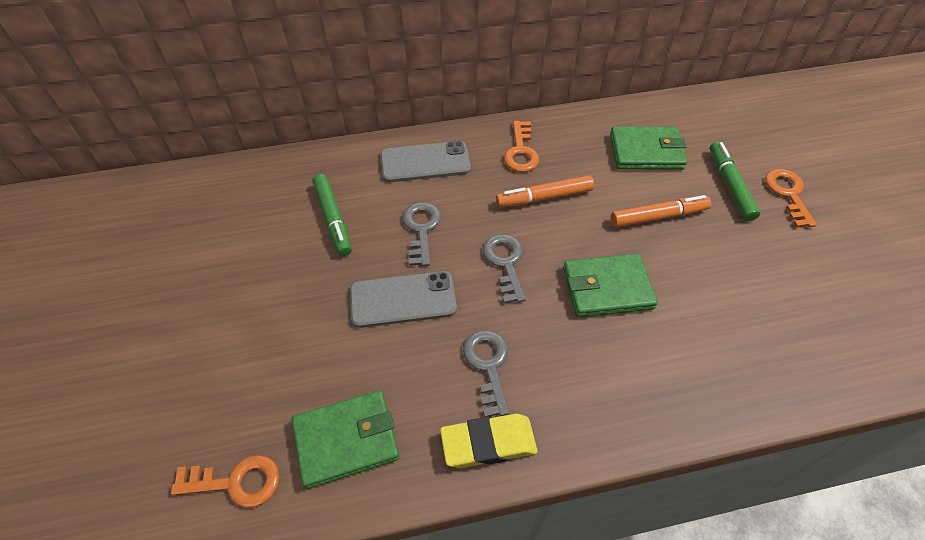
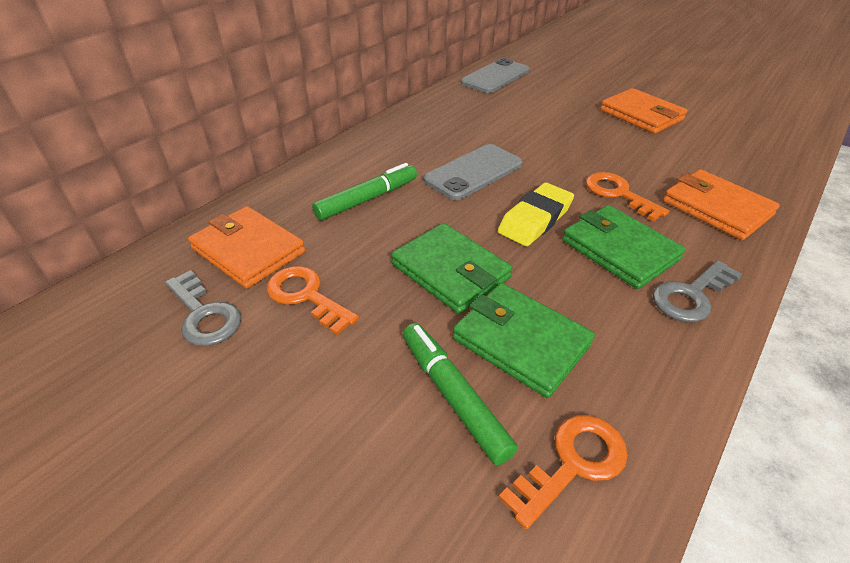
grey key: 3 -> 2
orange marker: 2 -> 0
orange wallet: 0 -> 3

